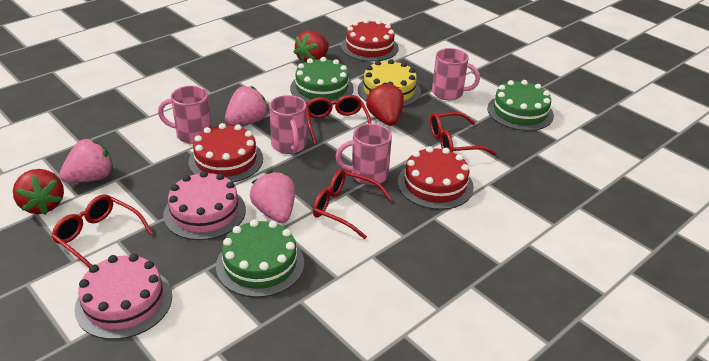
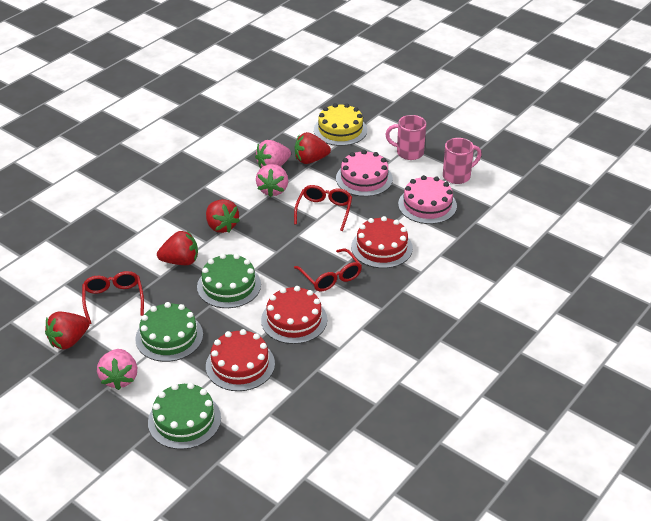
pink mug: 4 -> 2
red glasses: 4 -> 3
red strawberry: 3 -> 4

